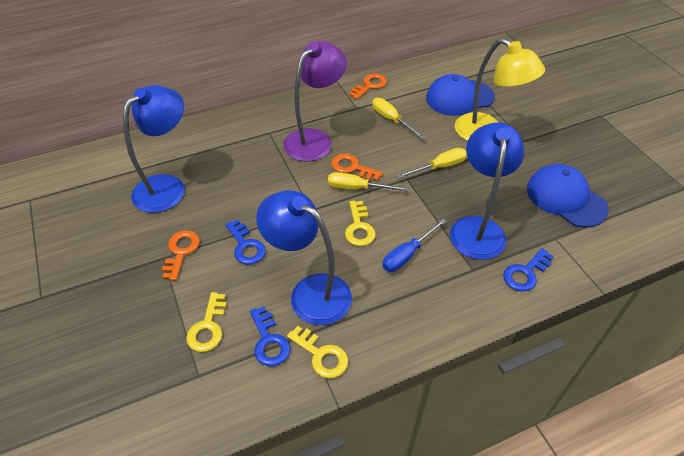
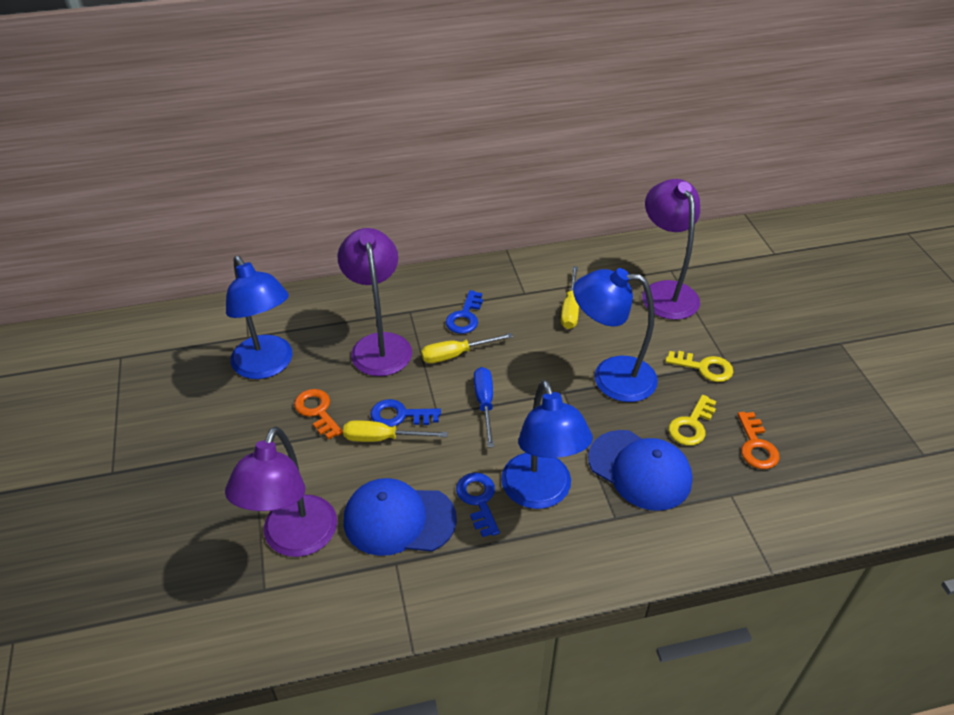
orange key: 3 -> 2
purple lamp: 1 -> 3
yellow key: 3 -> 2
yellow lamp: 1 -> 0

